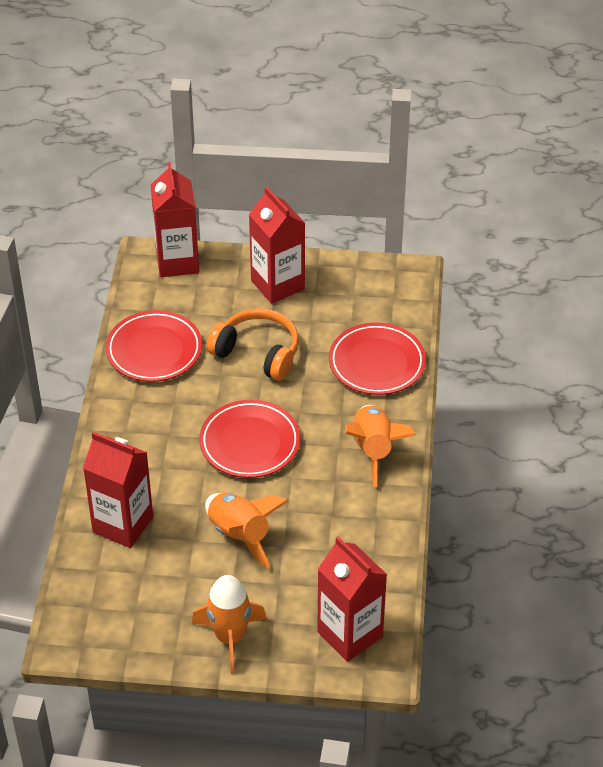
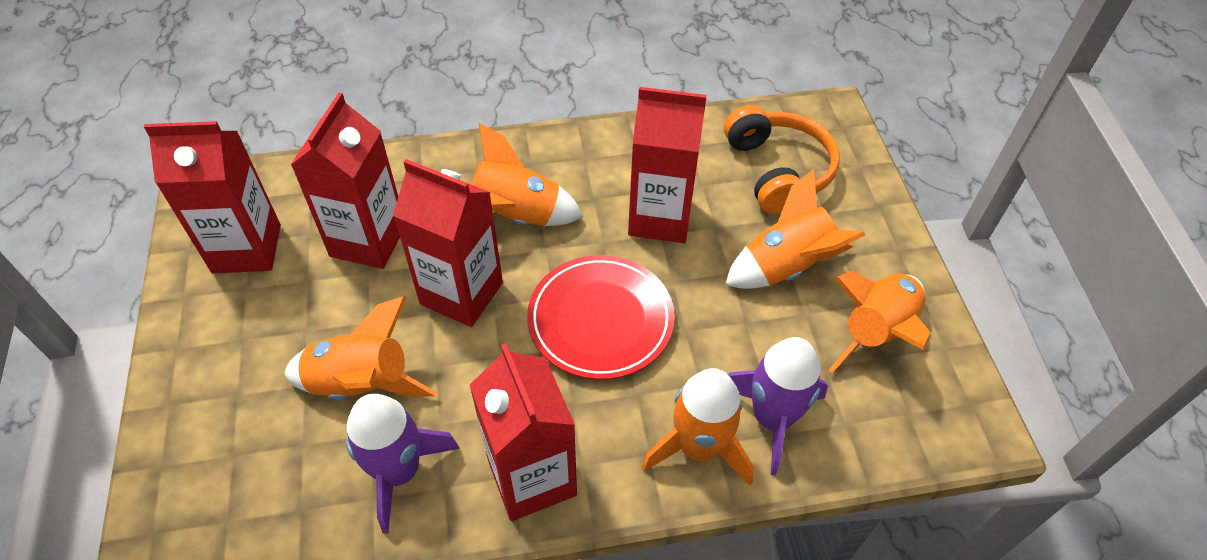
orange rocket: 3 -> 5
purple rocket: 0 -> 2
red carton: 4 -> 5
red plate: 3 -> 1

